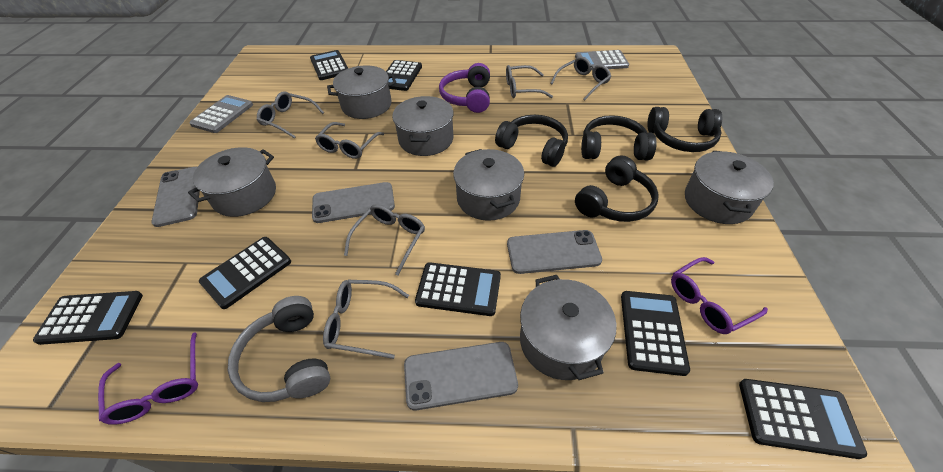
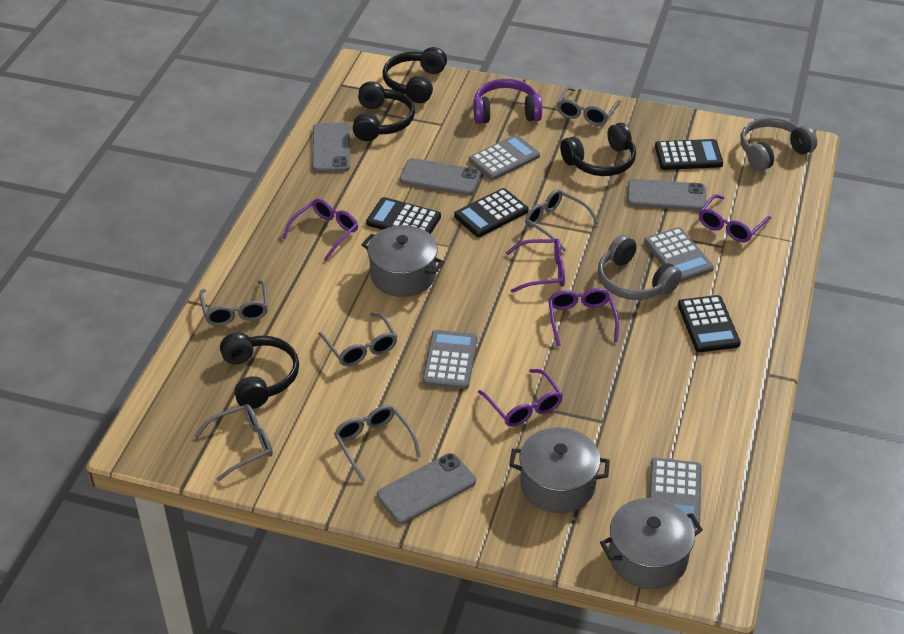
black calculator: 7 -> 4
grey calculator: 2 -> 4
grey headphones: 1 -> 2
grey pot: 6 -> 3
purple glasses: 2 -> 5

